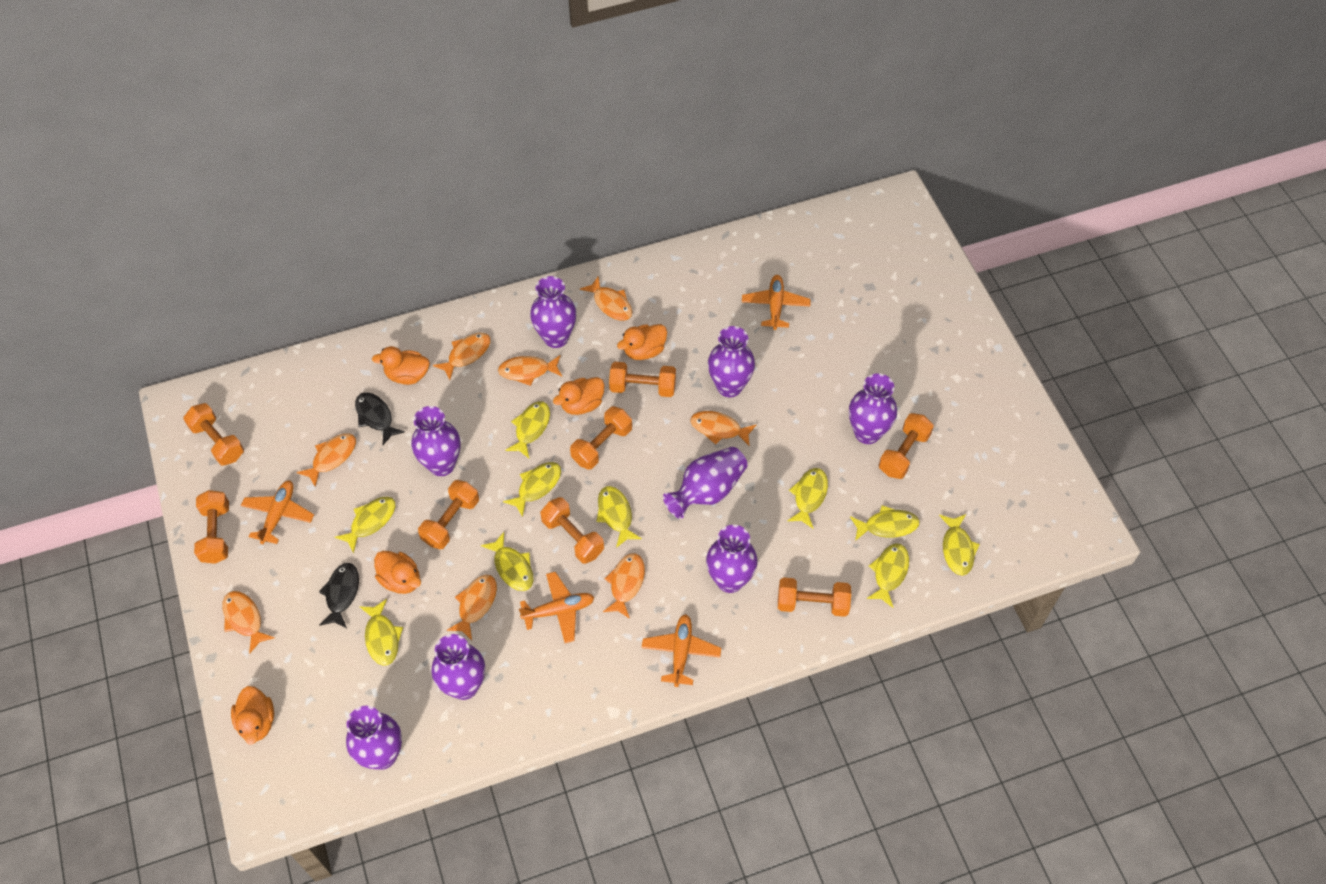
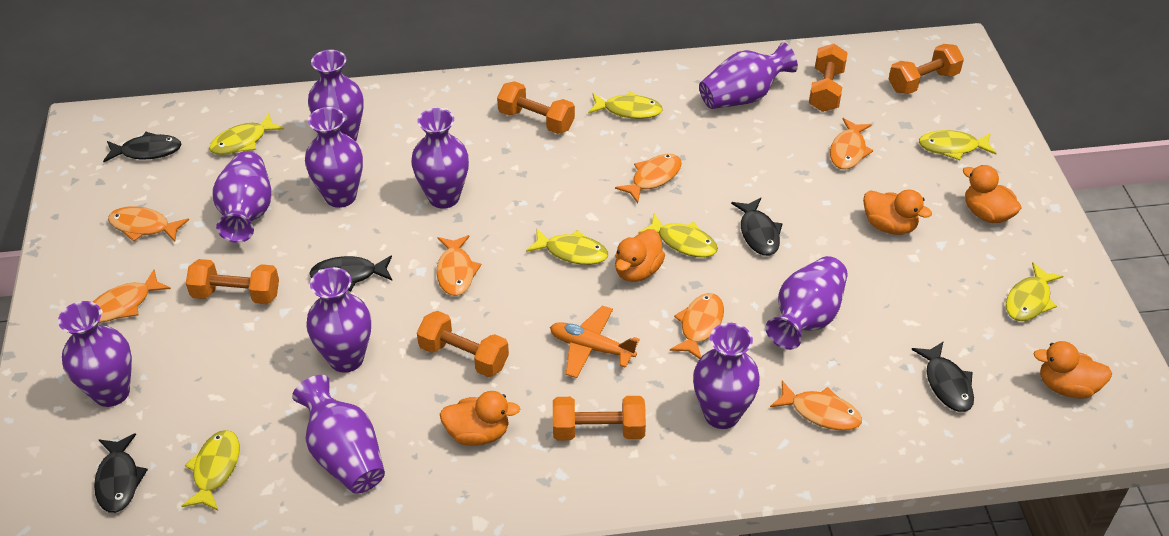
black fish: 2 -> 5
orange dumbbell: 8 -> 6
orange fish: 8 -> 7
orange plane: 4 -> 1
purple vase: 8 -> 10
yellow fish: 10 -> 7

